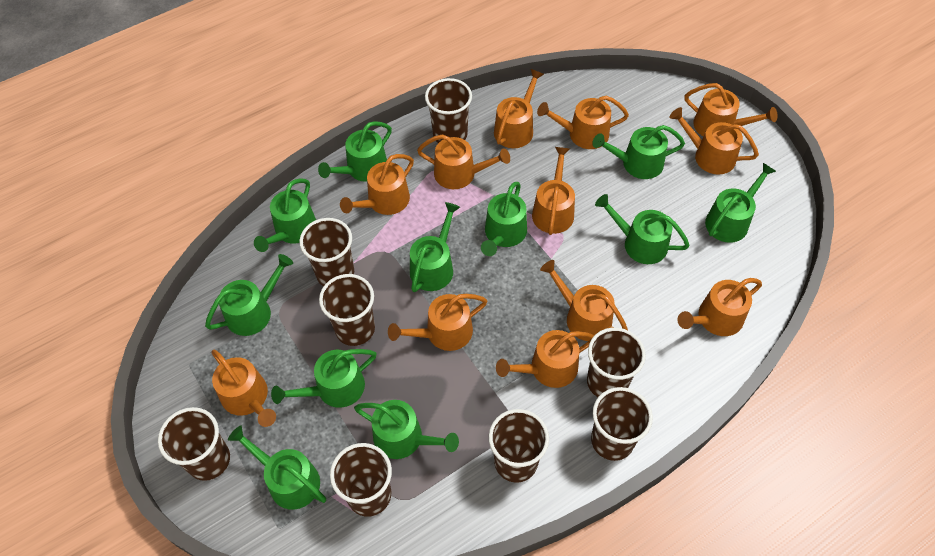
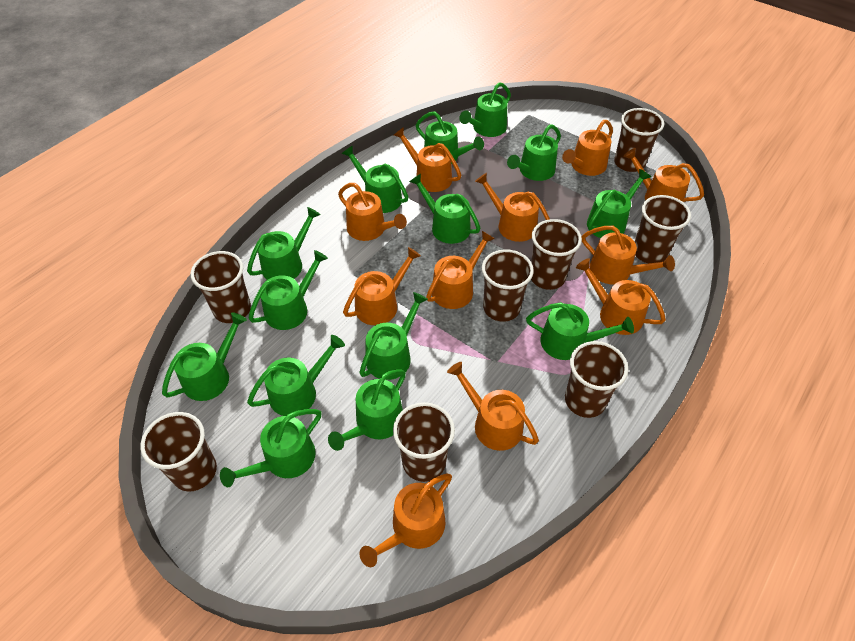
green watering can: 11 -> 14
orange watering can: 12 -> 11

